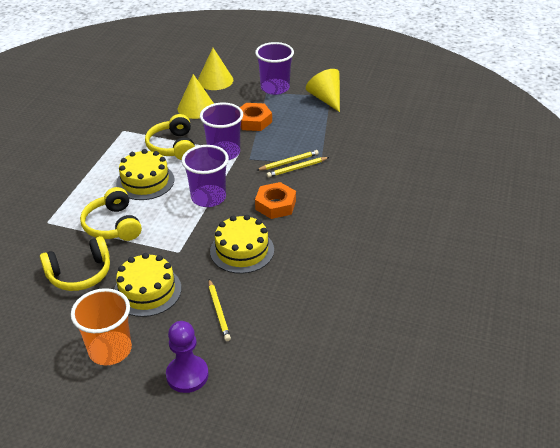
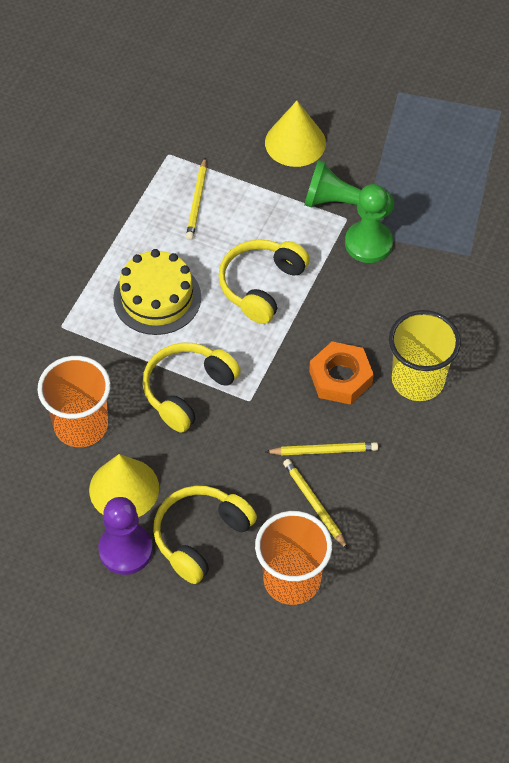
green pawn: 0 -> 2
orange cup: 1 -> 2
orange nut: 2 -> 1
purple cup: 3 -> 0
yellow cake: 3 -> 1
yellow cone: 3 -> 2
yellow cup: 0 -> 1

